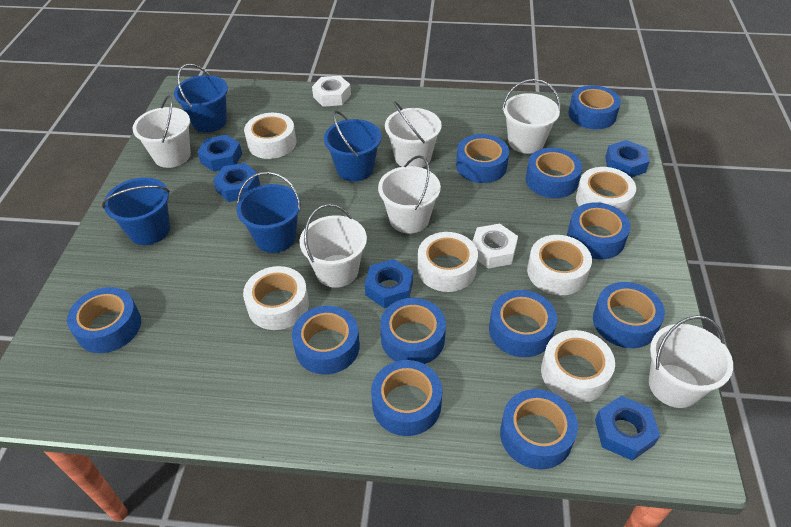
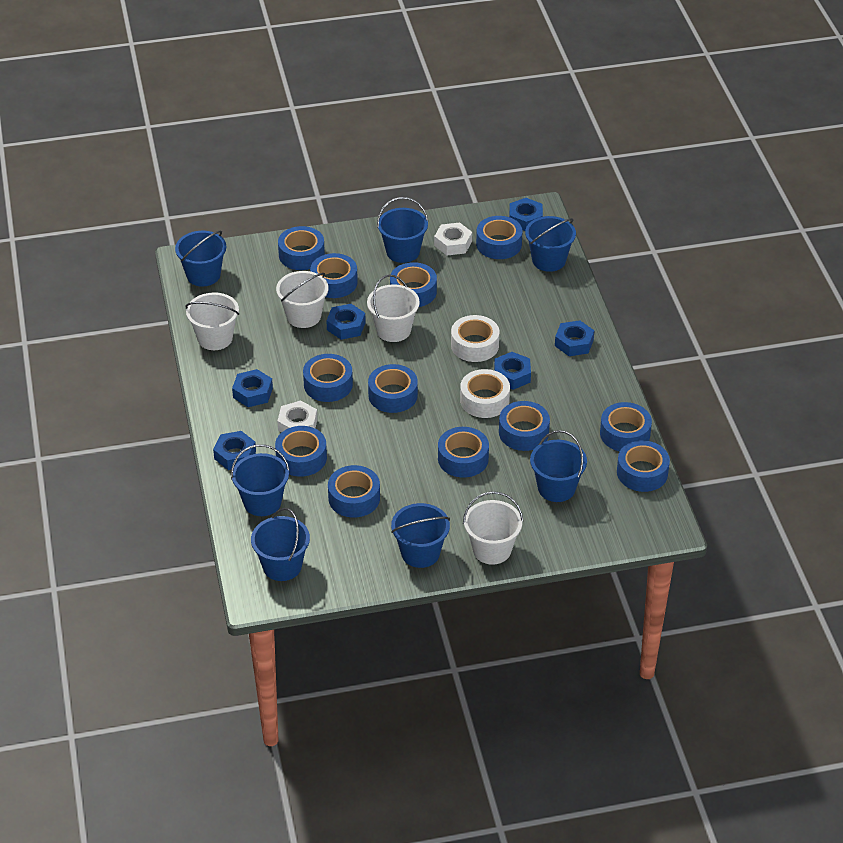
blue bucket: 4 -> 7
blue nut: 5 -> 6
blue tape: 11 -> 12
white bucket: 6 -> 4
white tape: 6 -> 2

